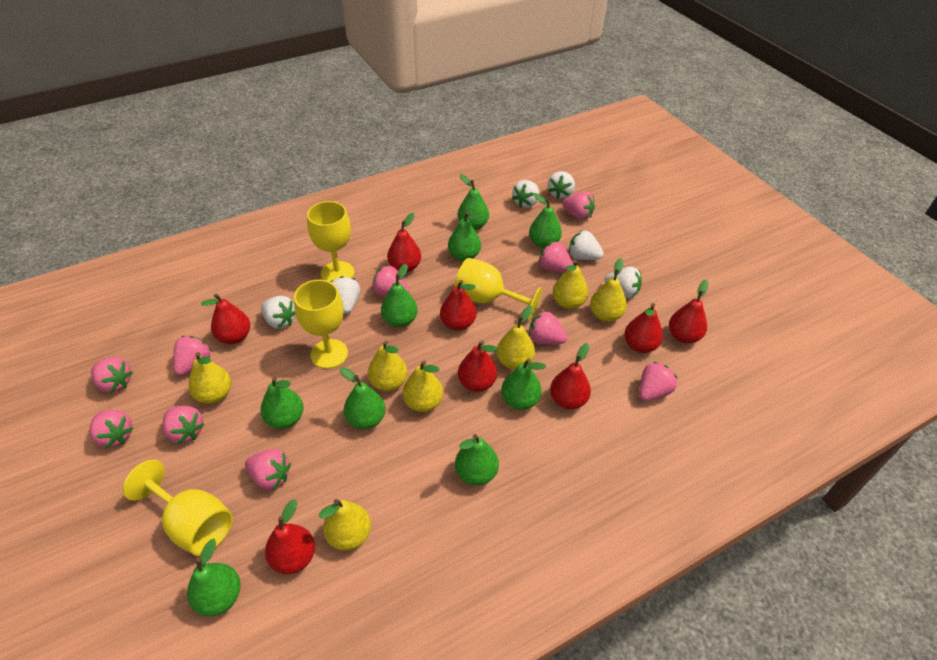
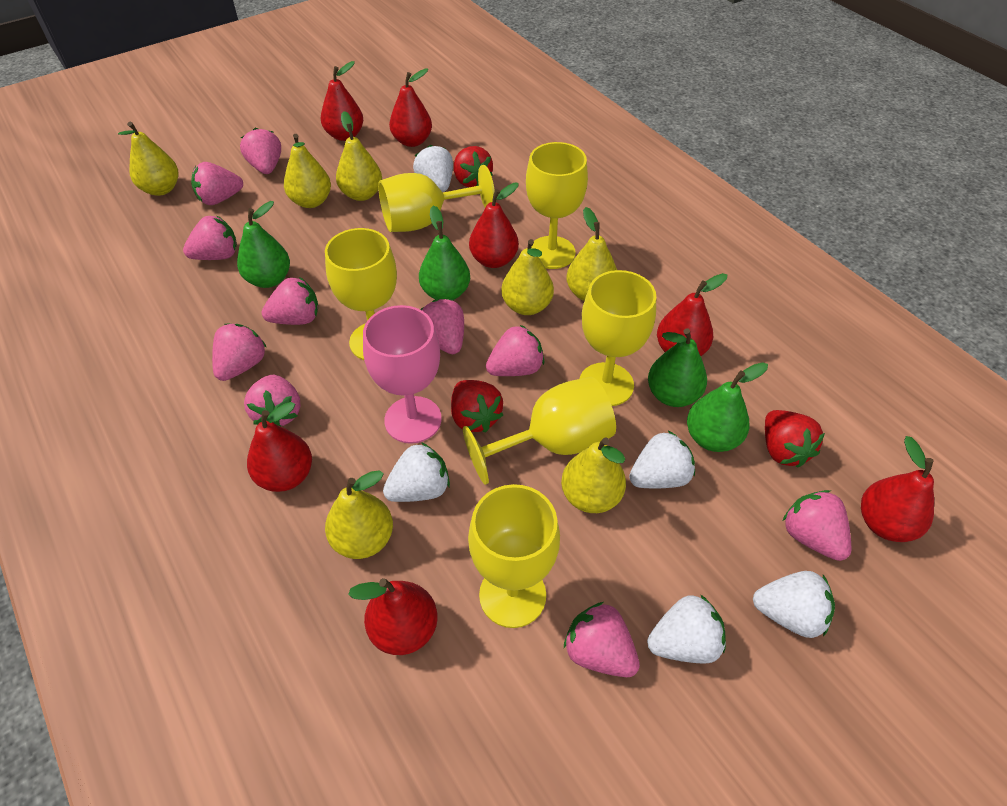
green pear: 9 -> 4
pink goblet: 0 -> 1
red pear: 8 -> 7
red strawberry: 0 -> 3
white strawberry: 6 -> 5
yellow goblet: 4 -> 6

